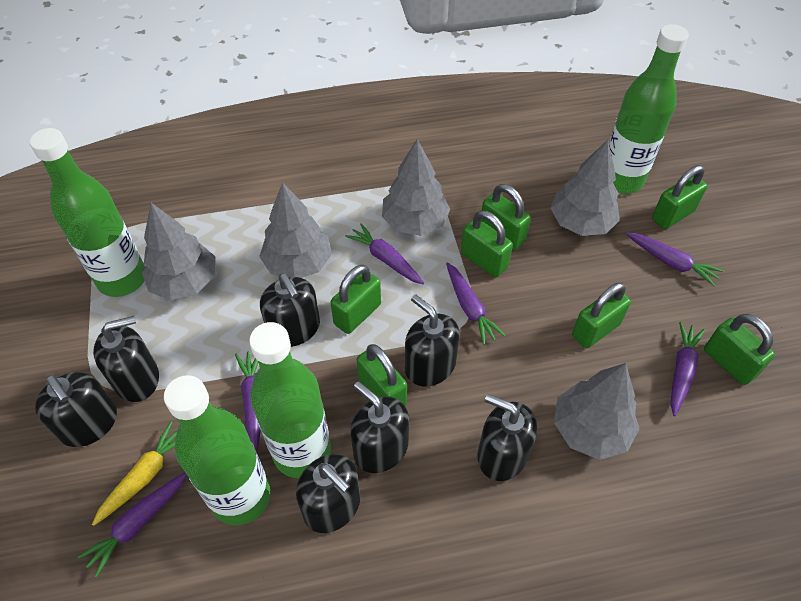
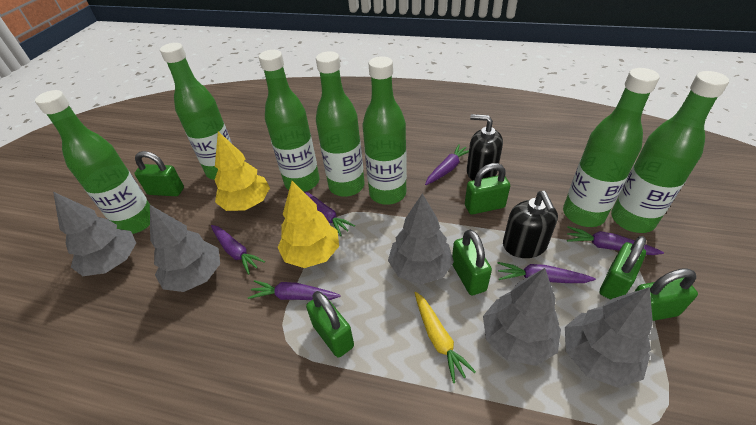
black soap dispenser: 7 -> 2
green bottle: 4 -> 7
green padlock: 7 -> 6
yellow tree: 0 -> 2

